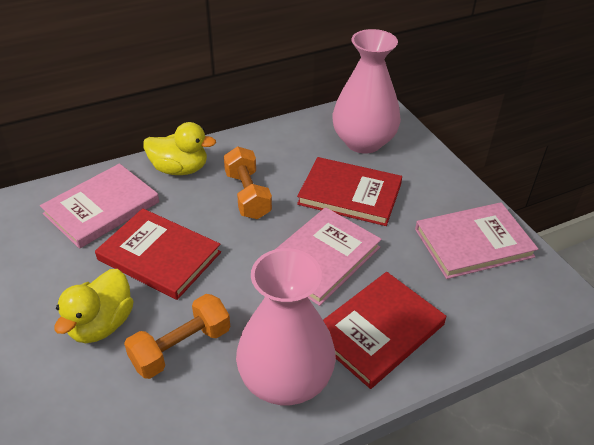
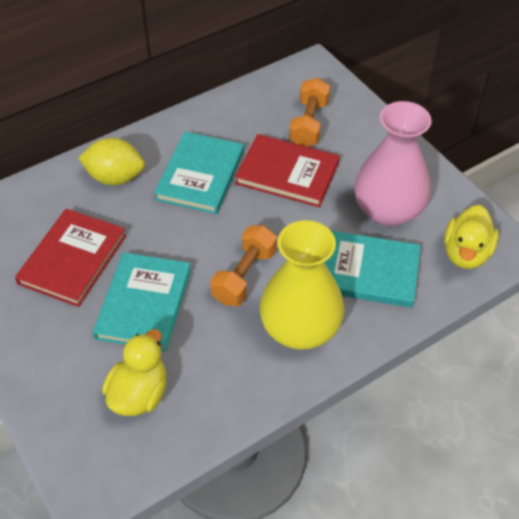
pink book: 3 -> 0
pink vase: 2 -> 1
red book: 3 -> 2
turquoise book: 0 -> 3
yellow lemon: 0 -> 1
yellow vase: 0 -> 1

